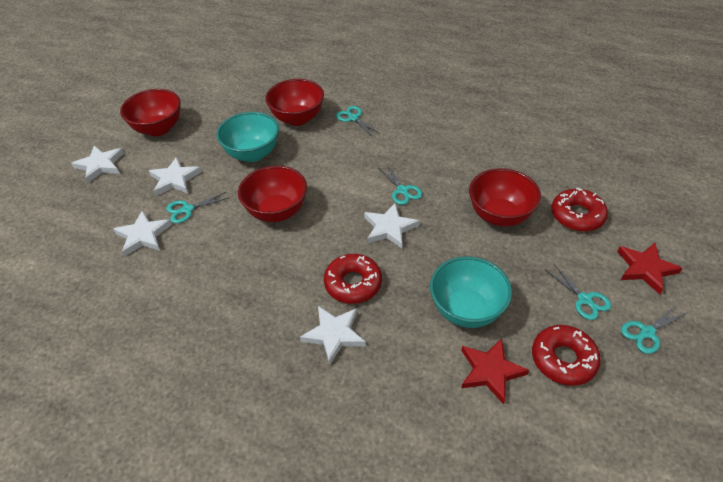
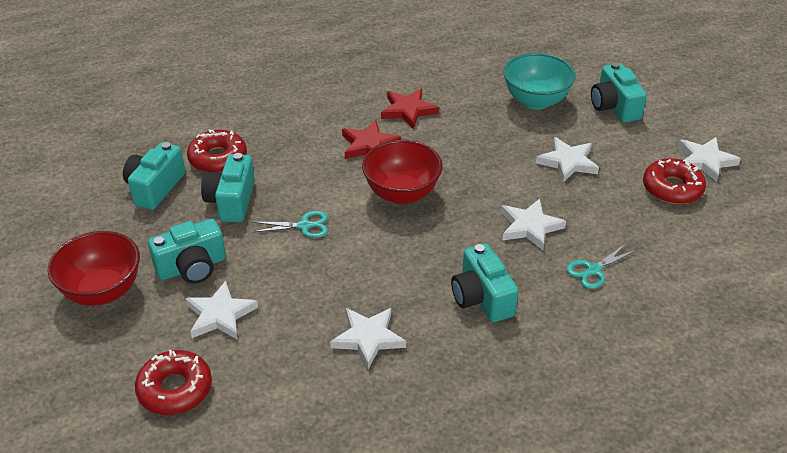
red bowl: 4 -> 2
turquoise bowl: 2 -> 1
turquoise camera: 0 -> 5
turquoise scissors: 5 -> 2

